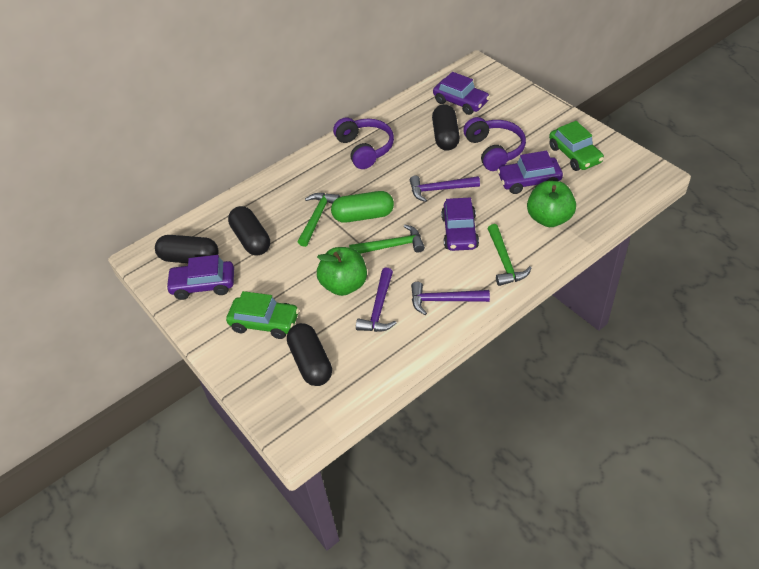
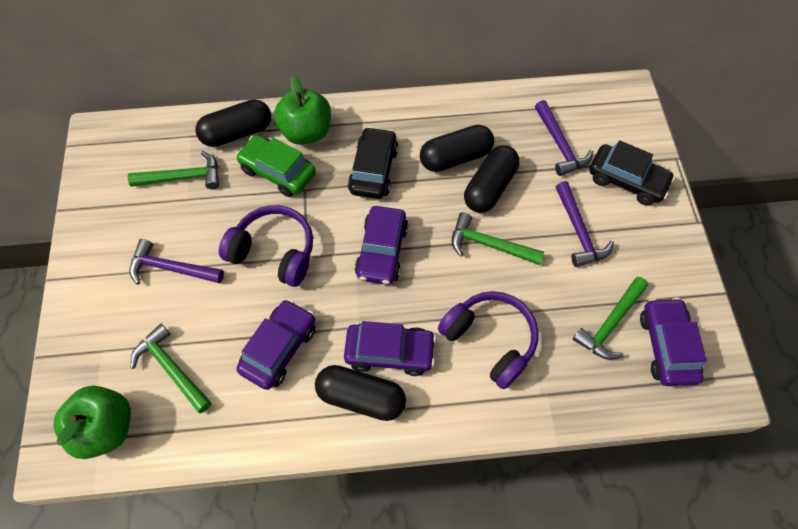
black car: 0 -> 2
green capsule: 1 -> 0
green car: 2 -> 1
green hammer: 3 -> 4

